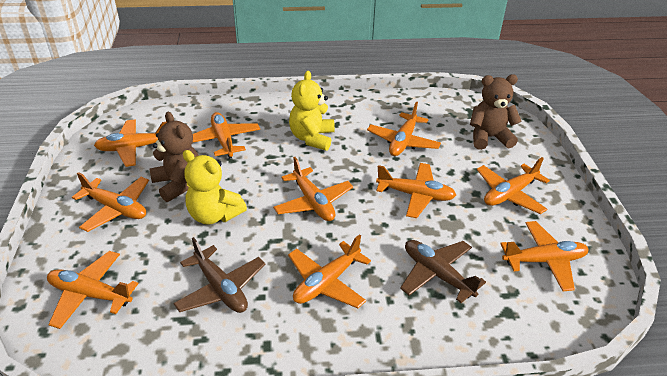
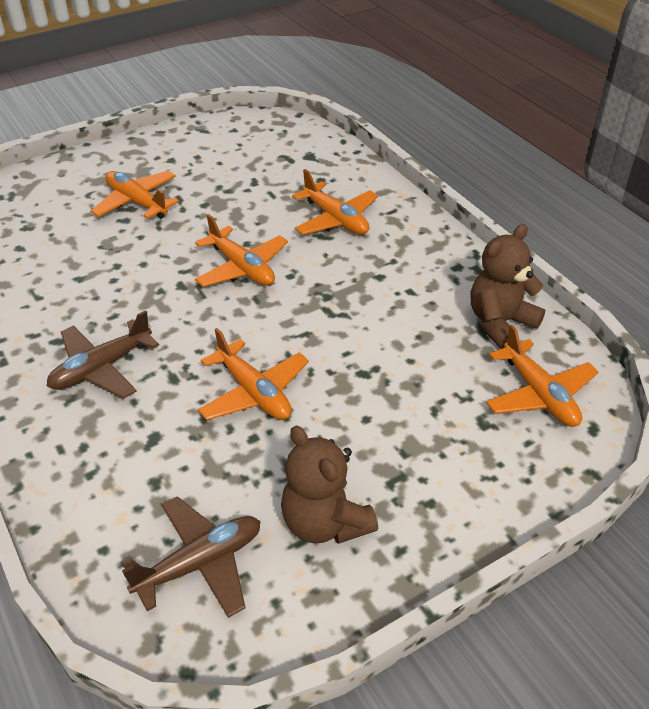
orange plane: 10 -> 5
yellow teddy bear: 2 -> 0

